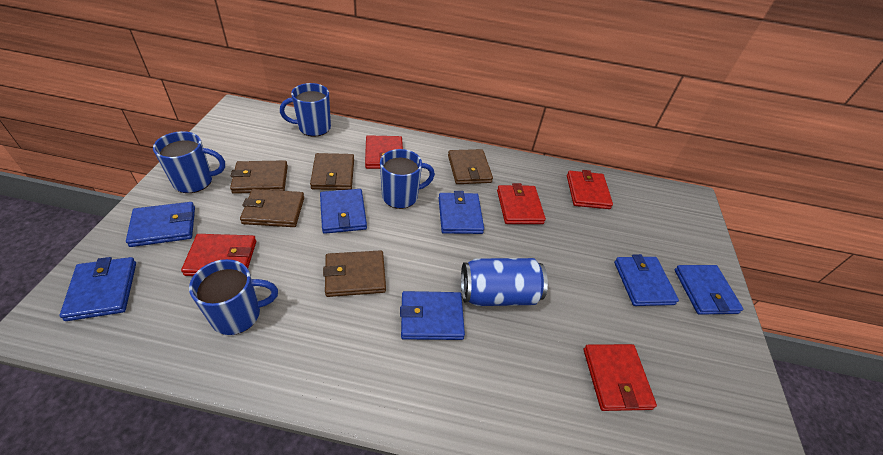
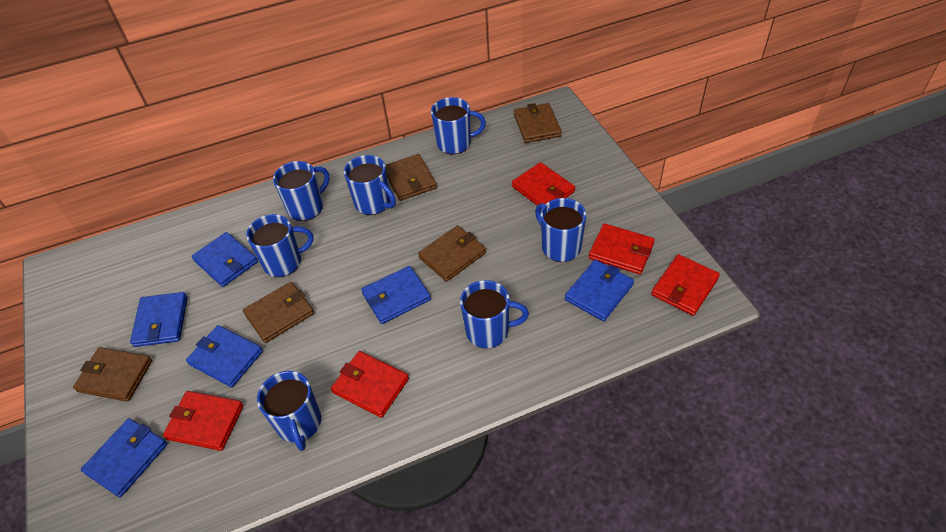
blue can: 1 -> 0
blue mug: 4 -> 7
blue wallet: 7 -> 6

